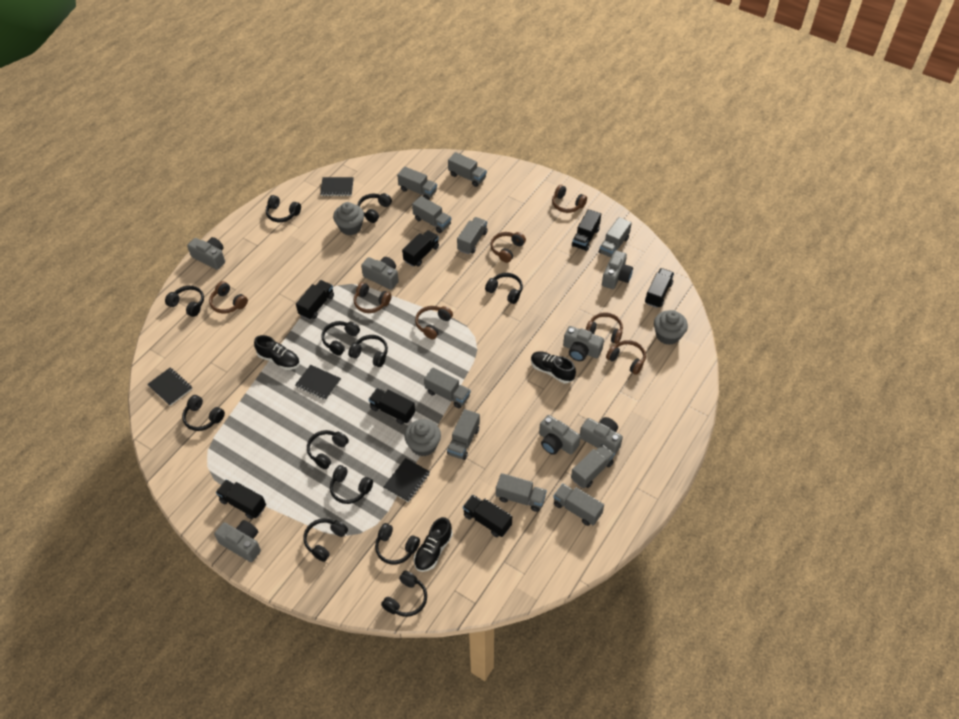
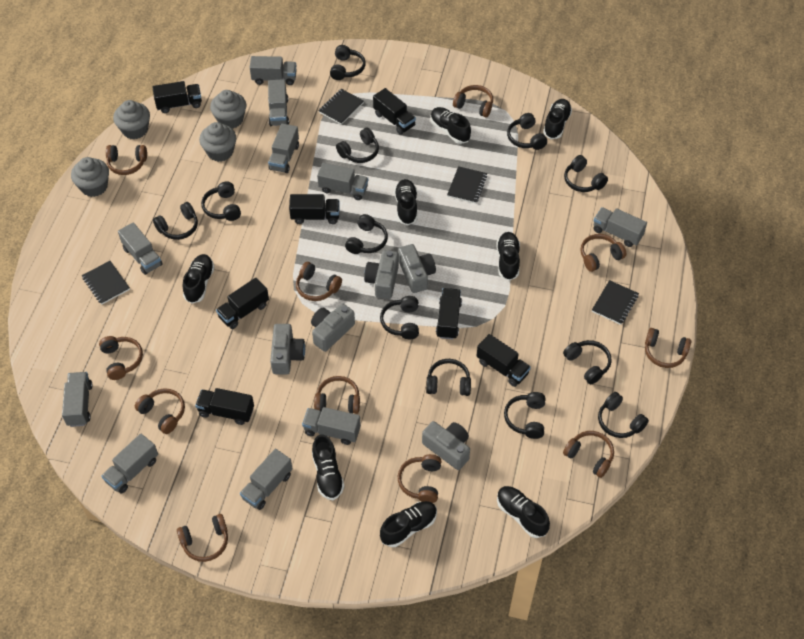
black shoe: 3 -> 8
brown headphones: 7 -> 11
grey camera: 7 -> 5
grey cupcake: 3 -> 4

